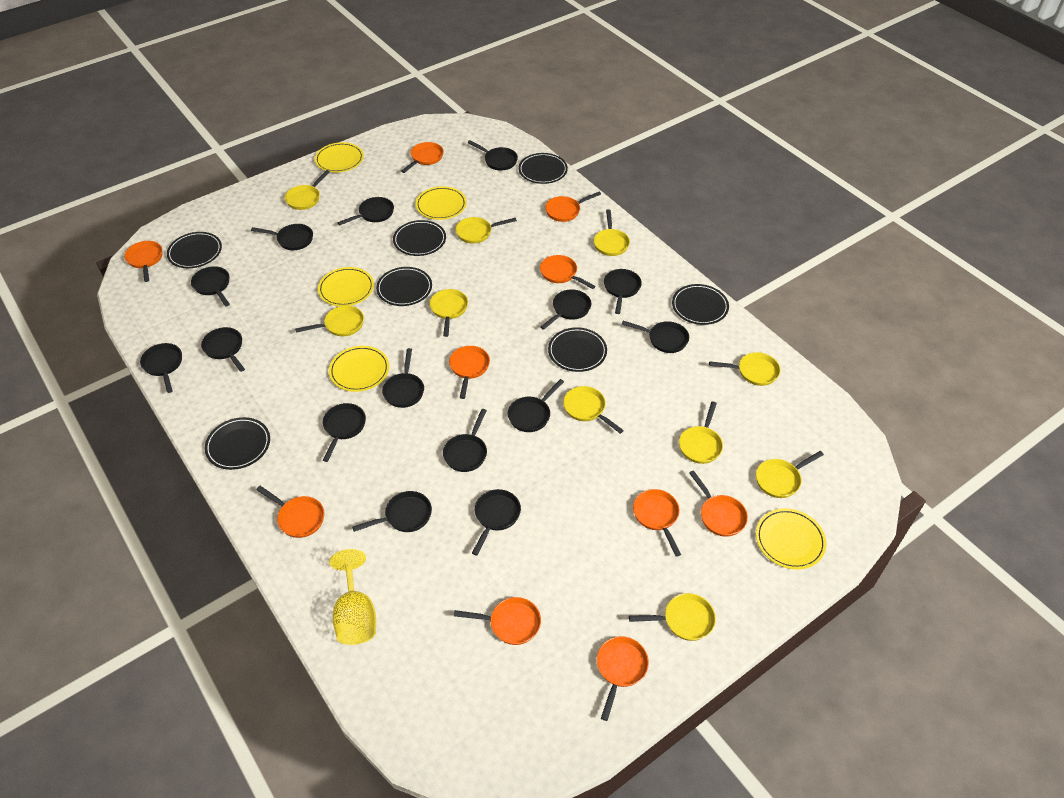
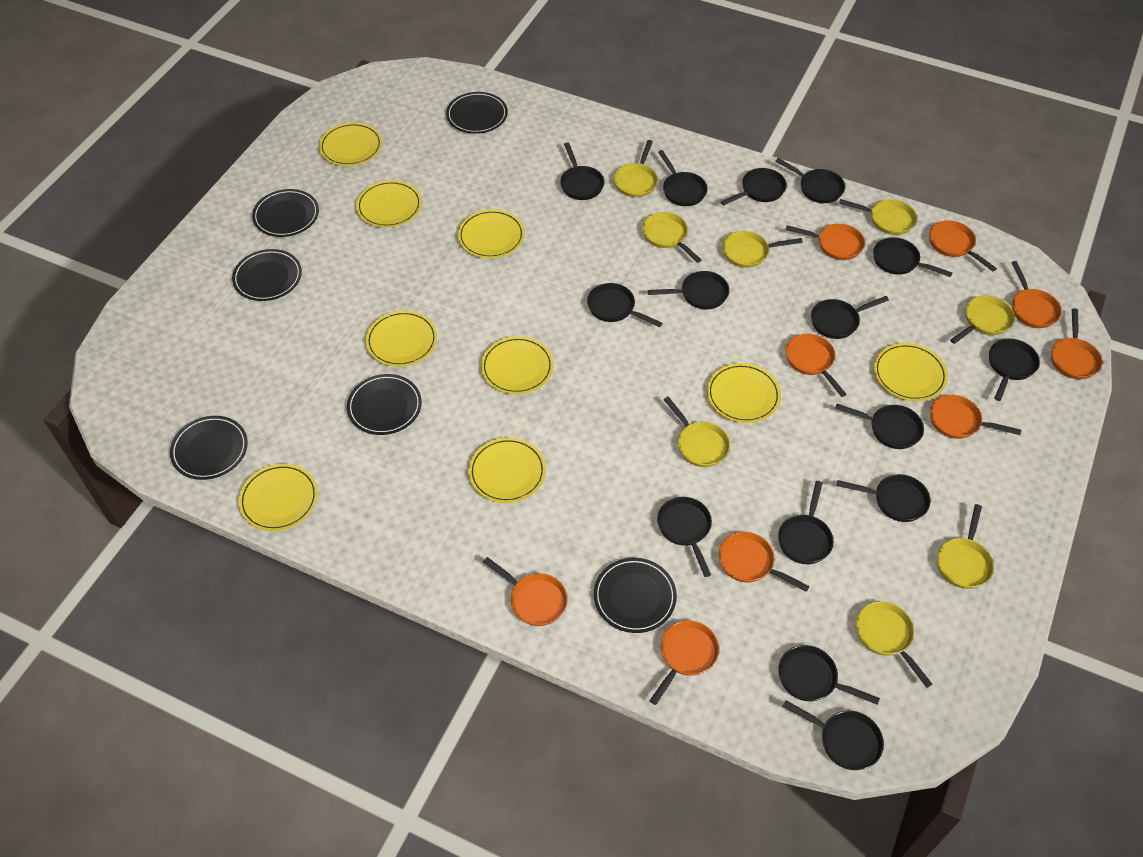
black plate: 7 -> 6
orange pan: 10 -> 9
yellow goblet: 1 -> 0
yellow pan: 10 -> 8
yellow plate: 5 -> 9

